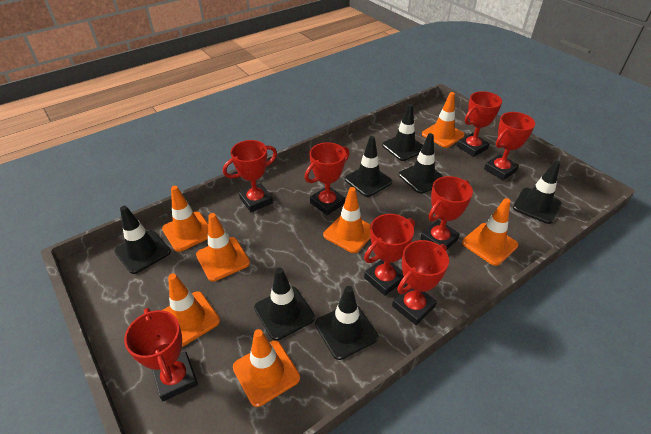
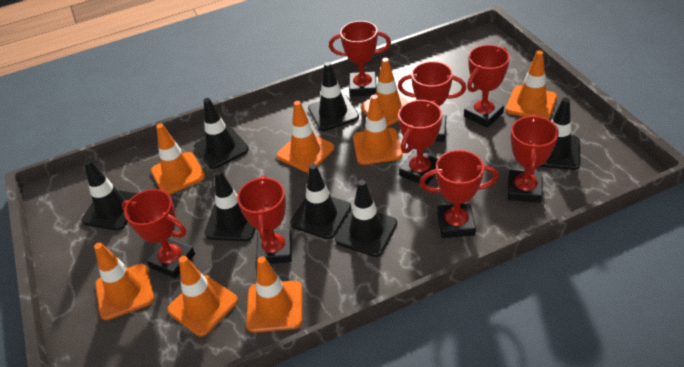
orange traffic cone: 7 -> 8

